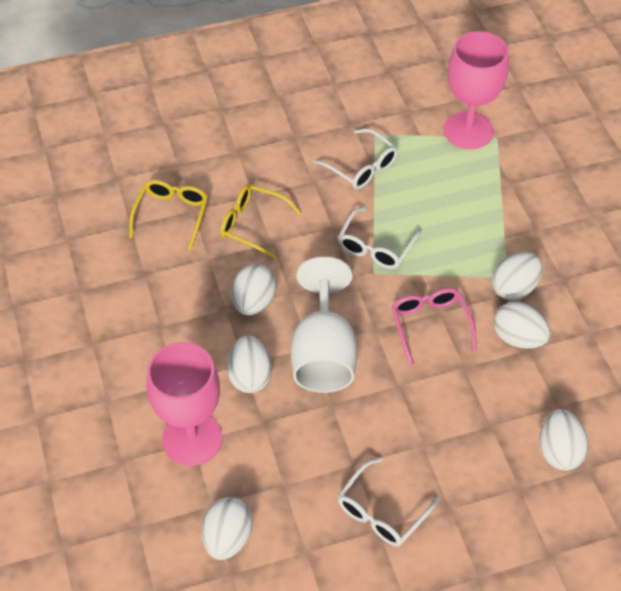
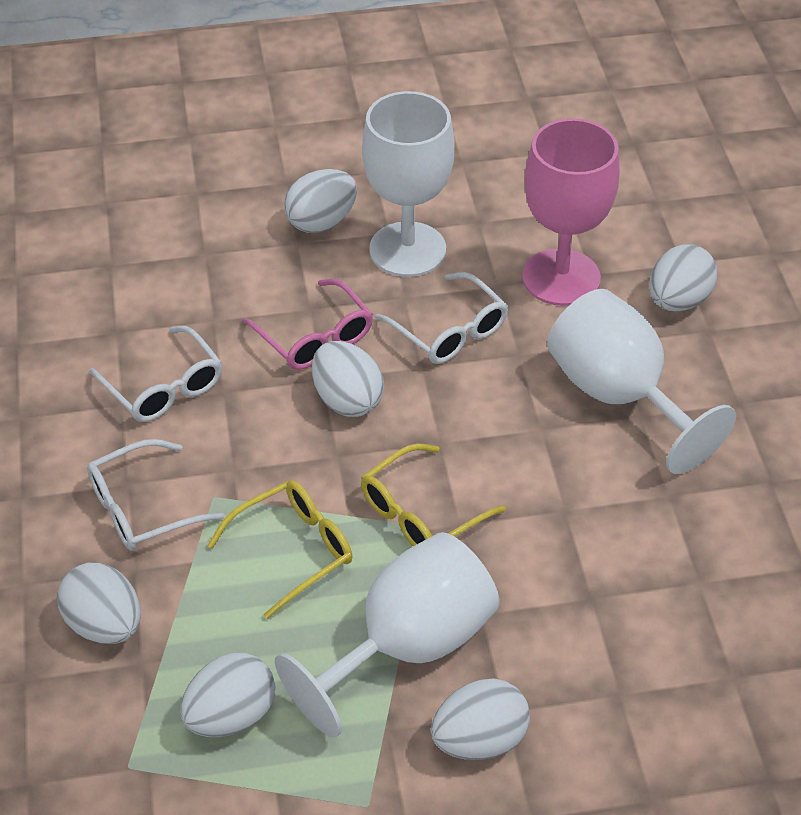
pink goblet: 2 -> 1
white goblet: 1 -> 3

